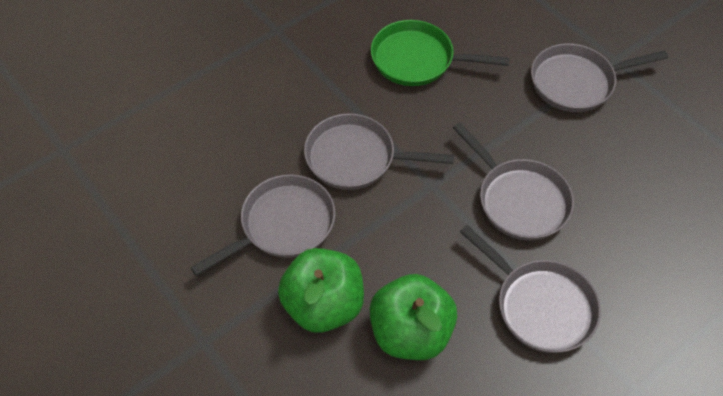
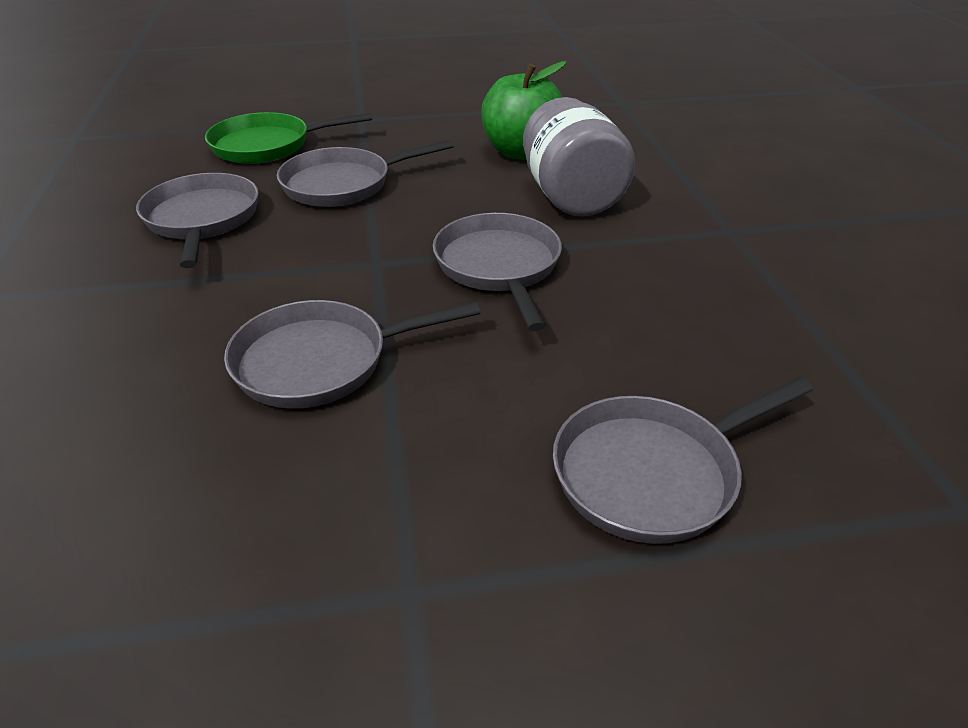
green apple: 2 -> 1
grey jar: 0 -> 1

